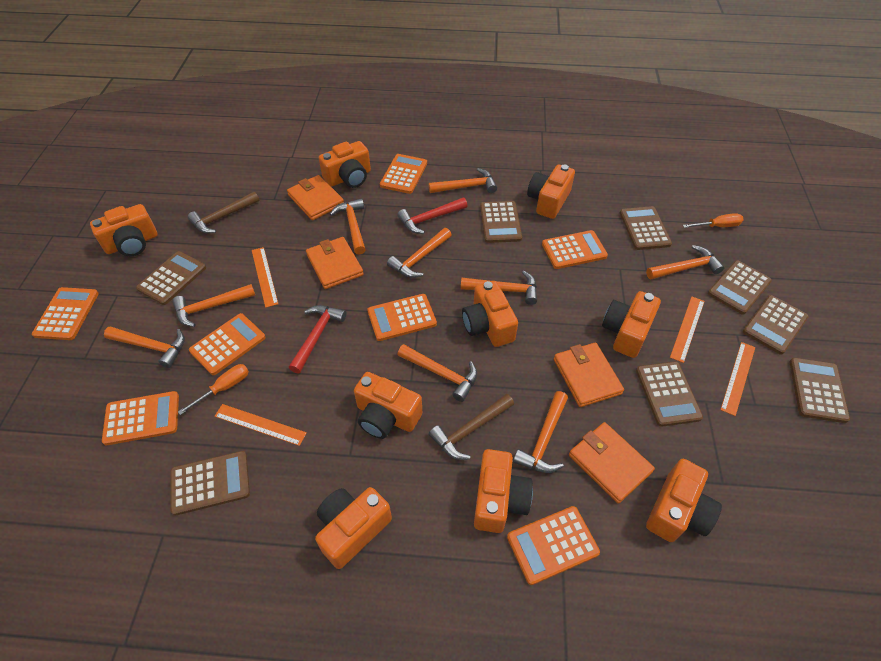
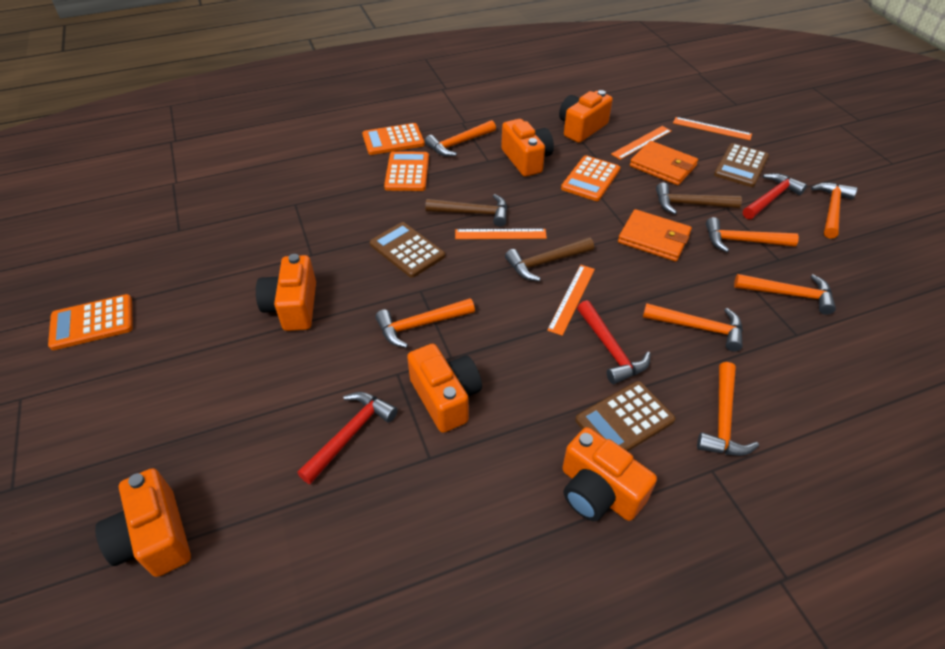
brown calculator: 8 -> 3
brown hammer: 2 -> 3
orange calculator: 7 -> 4
orange camera: 9 -> 6
orange hammer: 9 -> 7
orange screwdriver: 2 -> 0
orange wallet: 4 -> 2
red hammer: 2 -> 3

